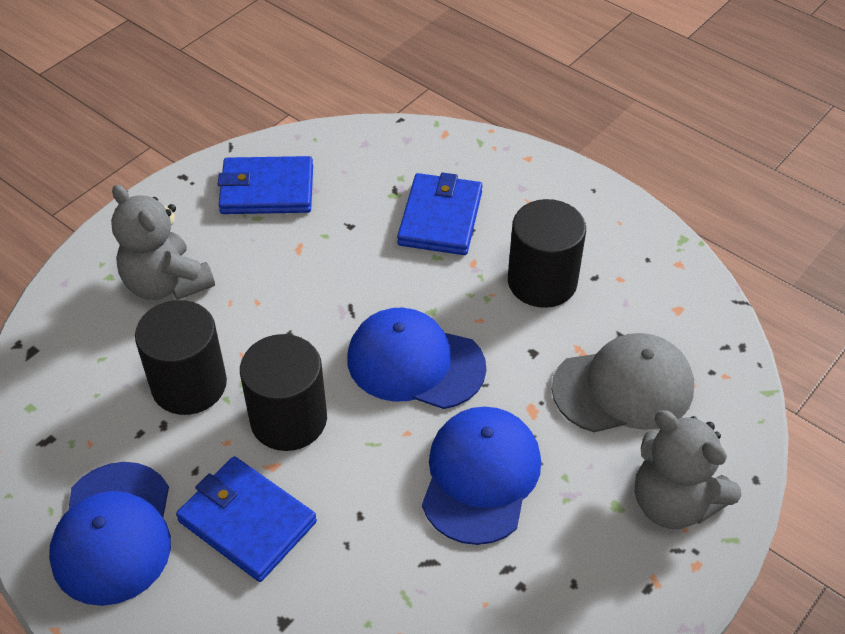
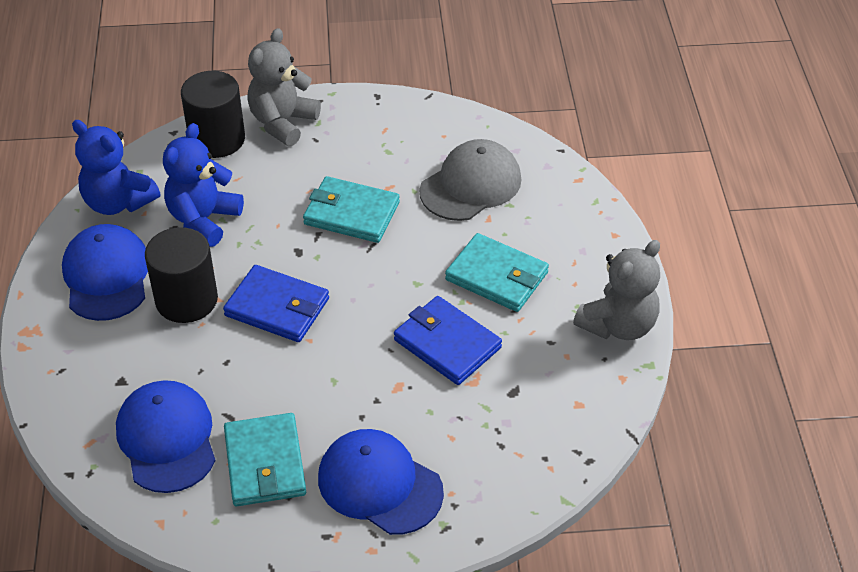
black cylinder: 3 -> 2
blue teddy bear: 0 -> 2
blue wallet: 3 -> 2
turquoise wallet: 0 -> 3

